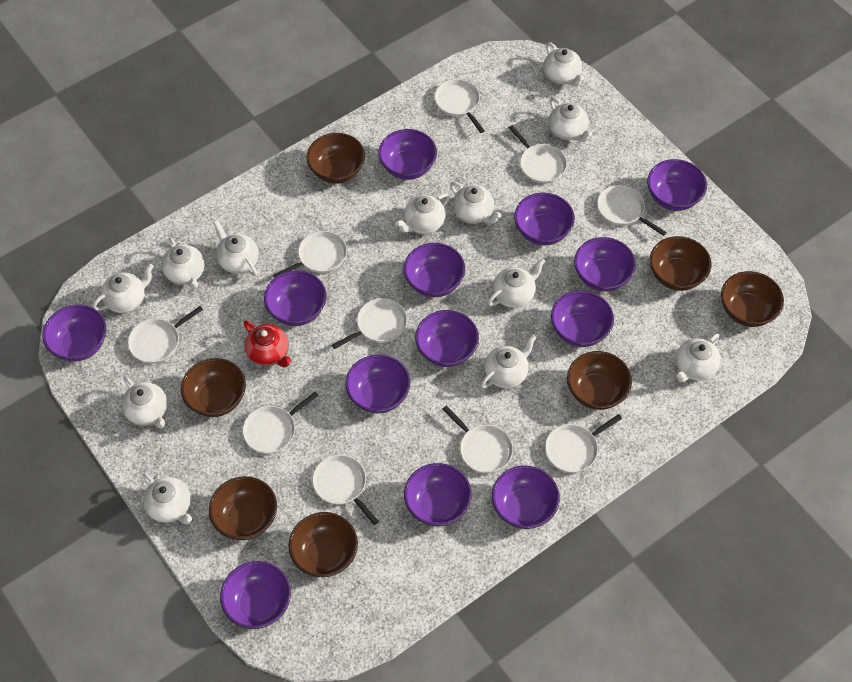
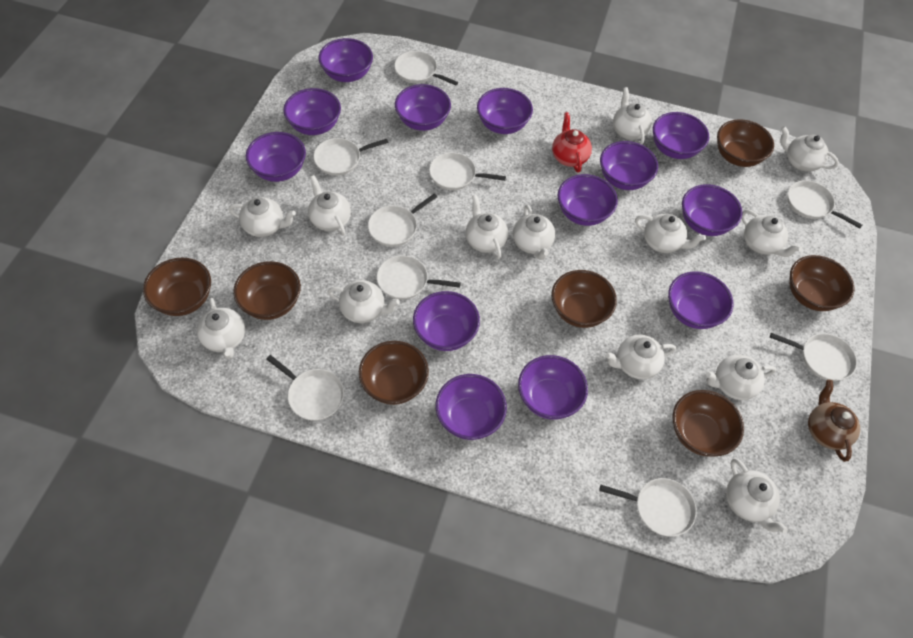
brown teapot: 0 -> 1
white pan: 10 -> 9
white teapot: 12 -> 13

